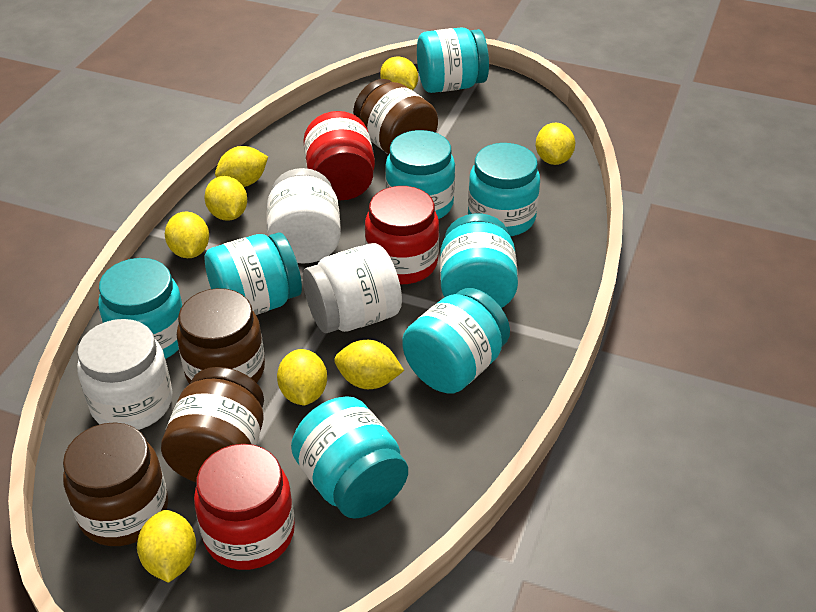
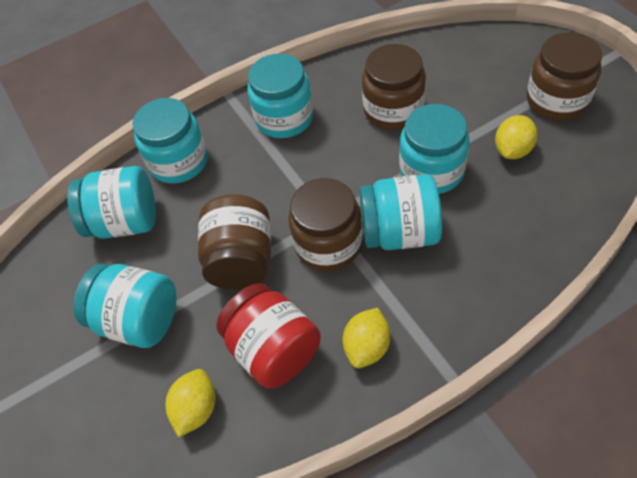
red jar: 3 -> 1
turquoise jar: 8 -> 6
white jar: 3 -> 0
yellow lemon: 8 -> 3

